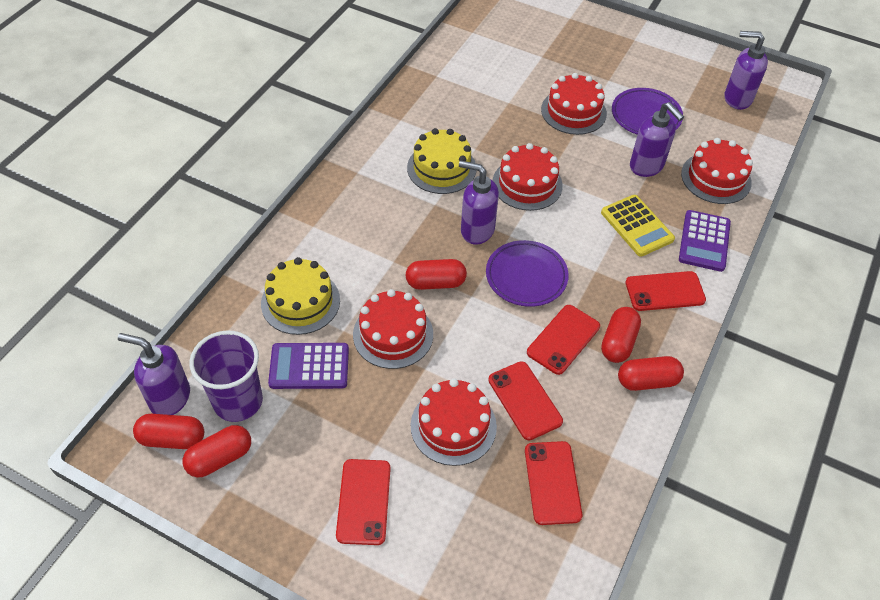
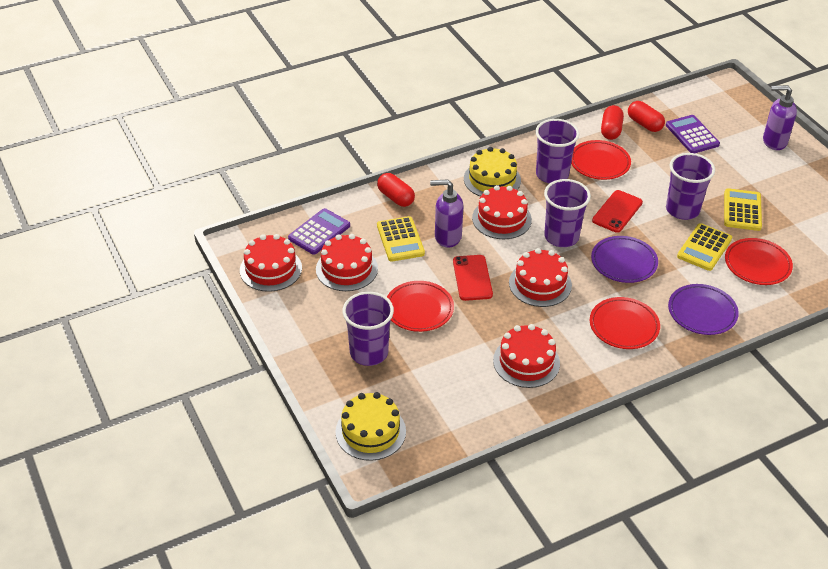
purple cup: 1 -> 4
purple soap dispenser: 4 -> 2
red capsule: 5 -> 3
red phone: 5 -> 2
red plate: 0 -> 4
yellow calculator: 1 -> 3

